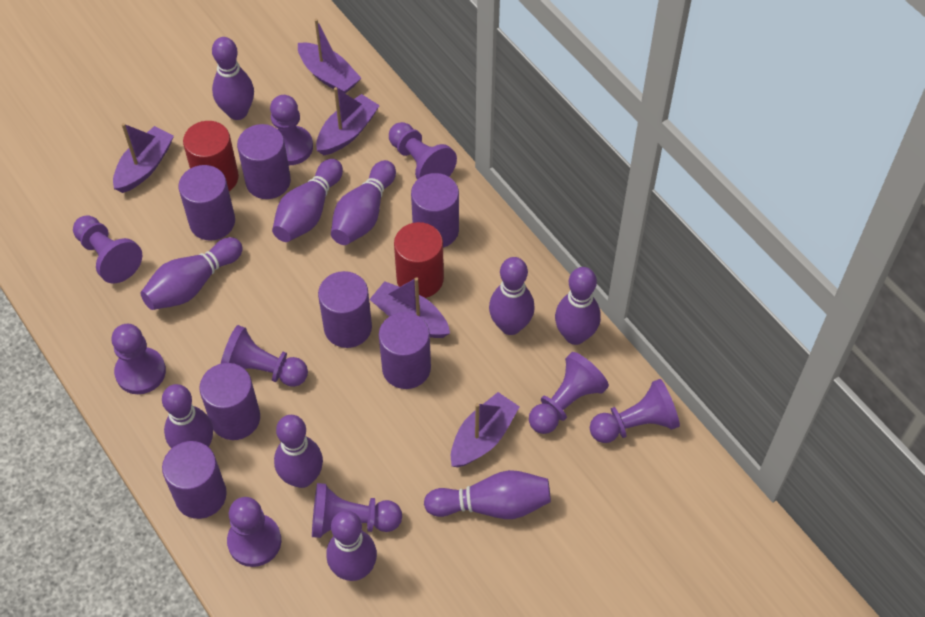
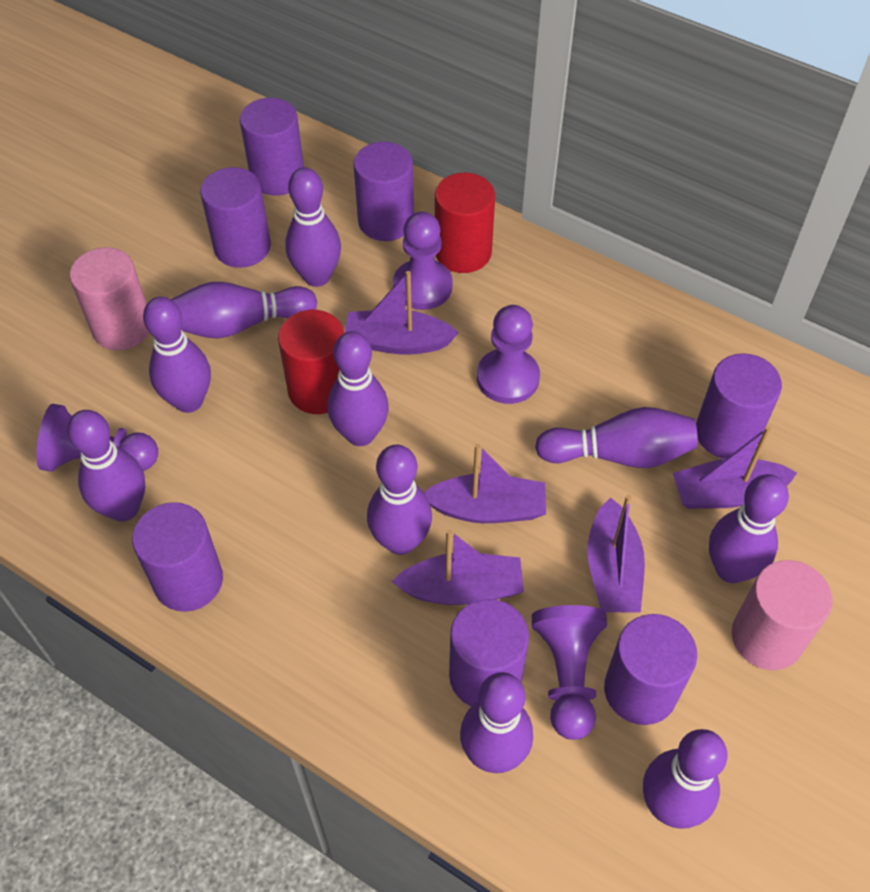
pink cylinder: 0 -> 2
purple pawn: 9 -> 4

